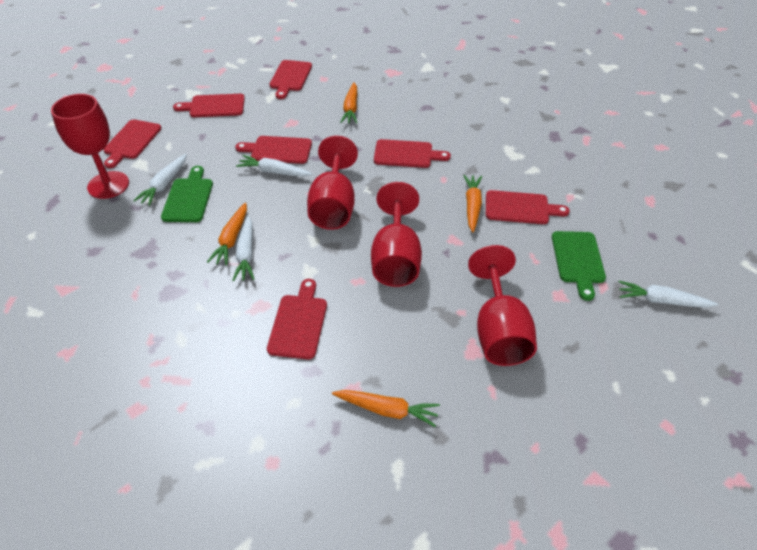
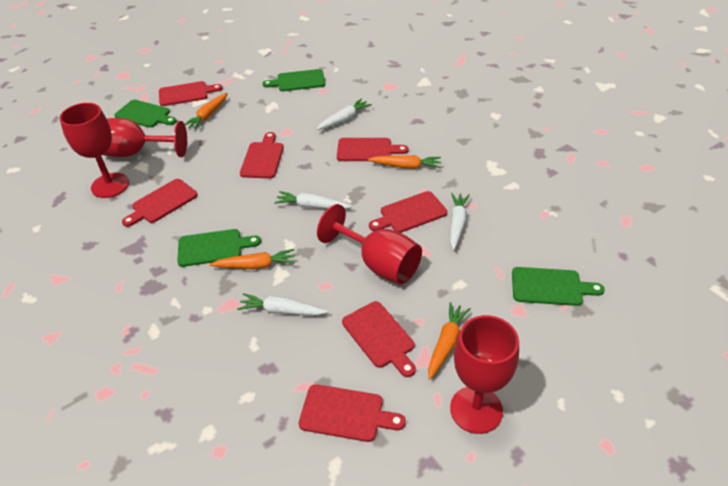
green cutting board: 2 -> 4

